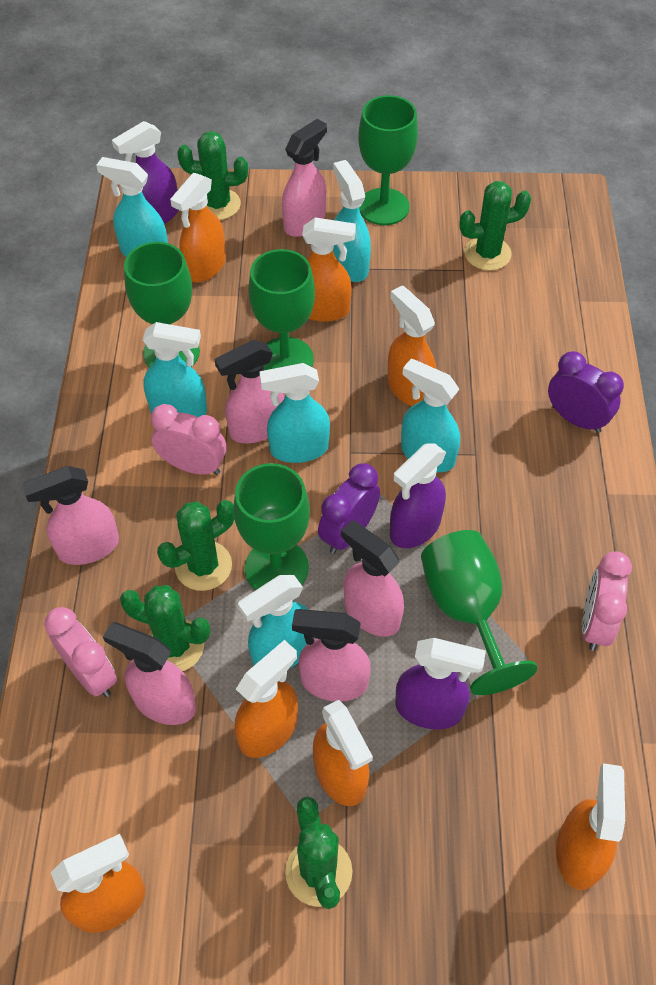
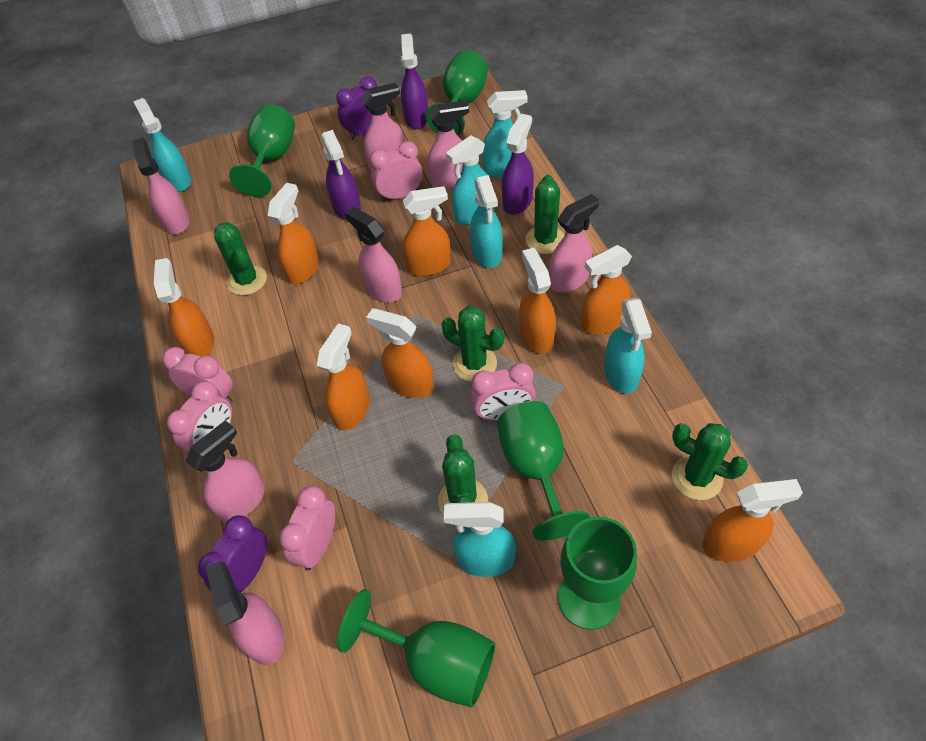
orange spray bottle: 7 -> 8
pink clock: 3 -> 5
pink spray bottle: 6 -> 7

